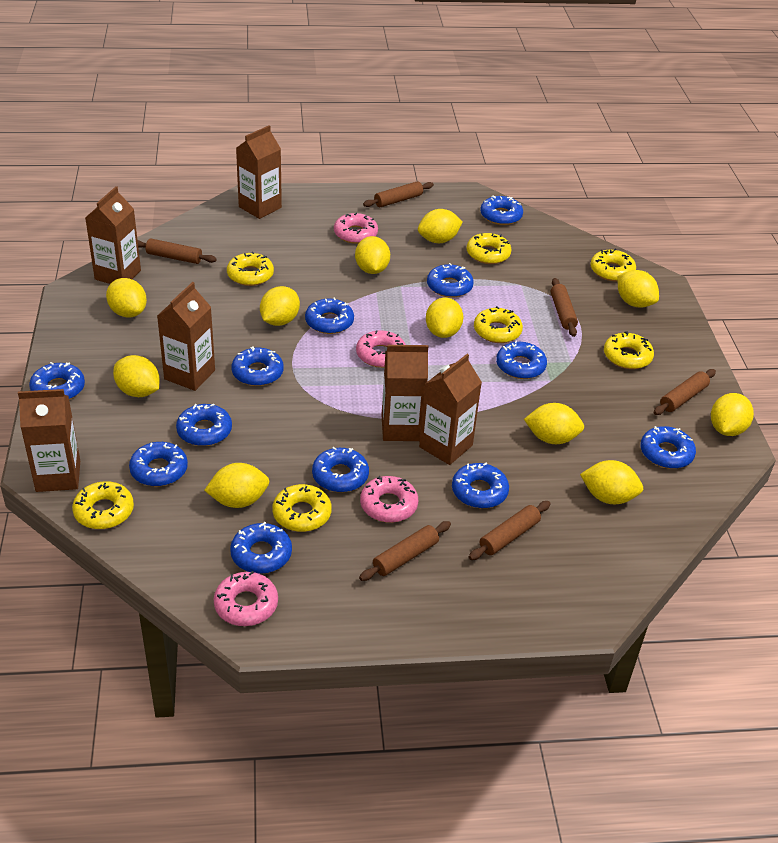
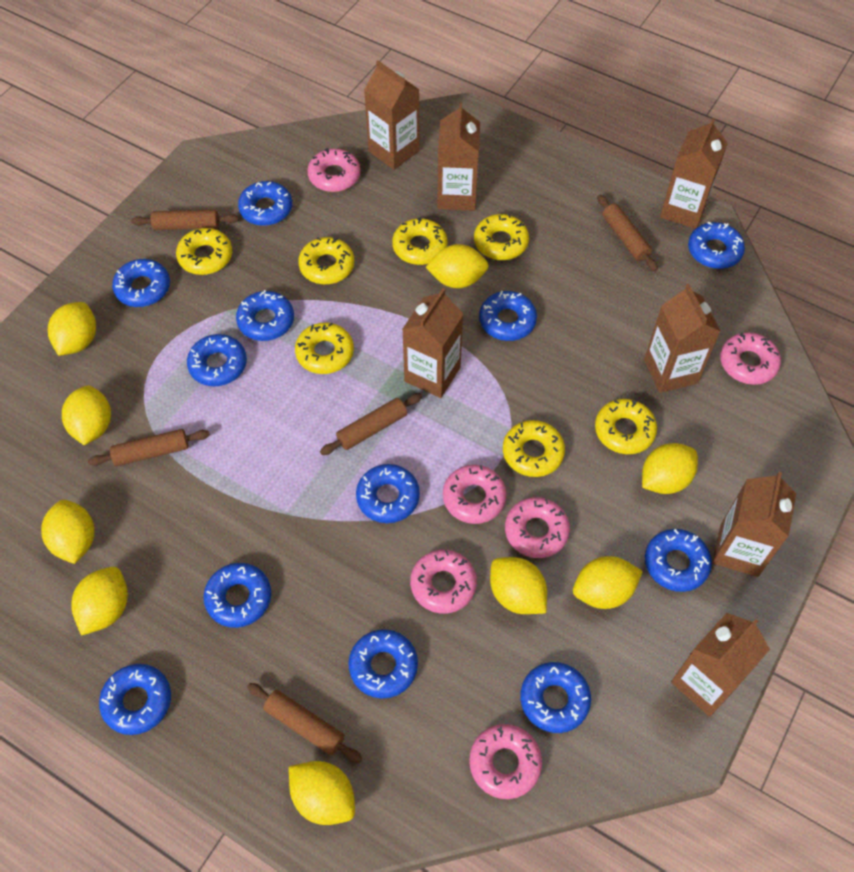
brown carton: 6 -> 7
brown rolling pin: 6 -> 5
pink donut: 4 -> 6
yellow lemon: 11 -> 9

